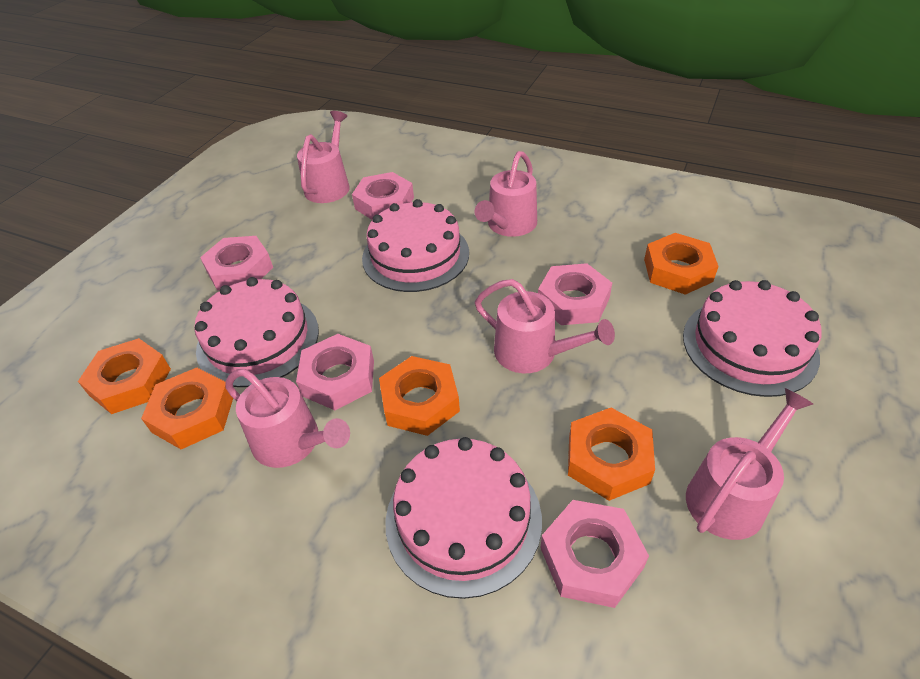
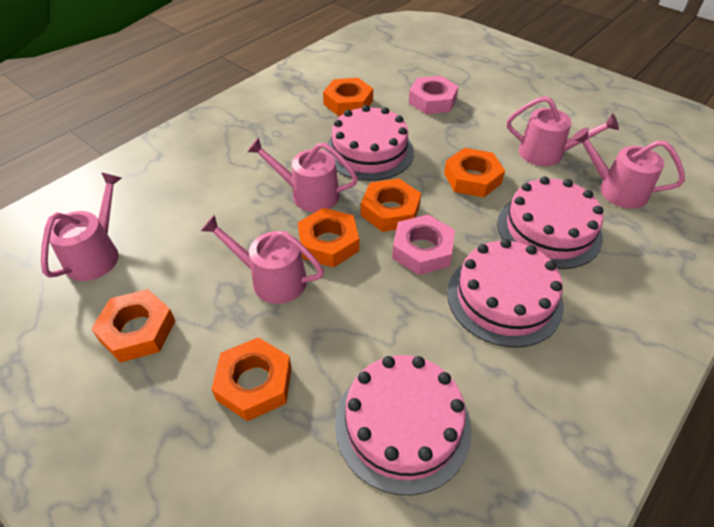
orange nut: 5 -> 6
pink nut: 5 -> 2

